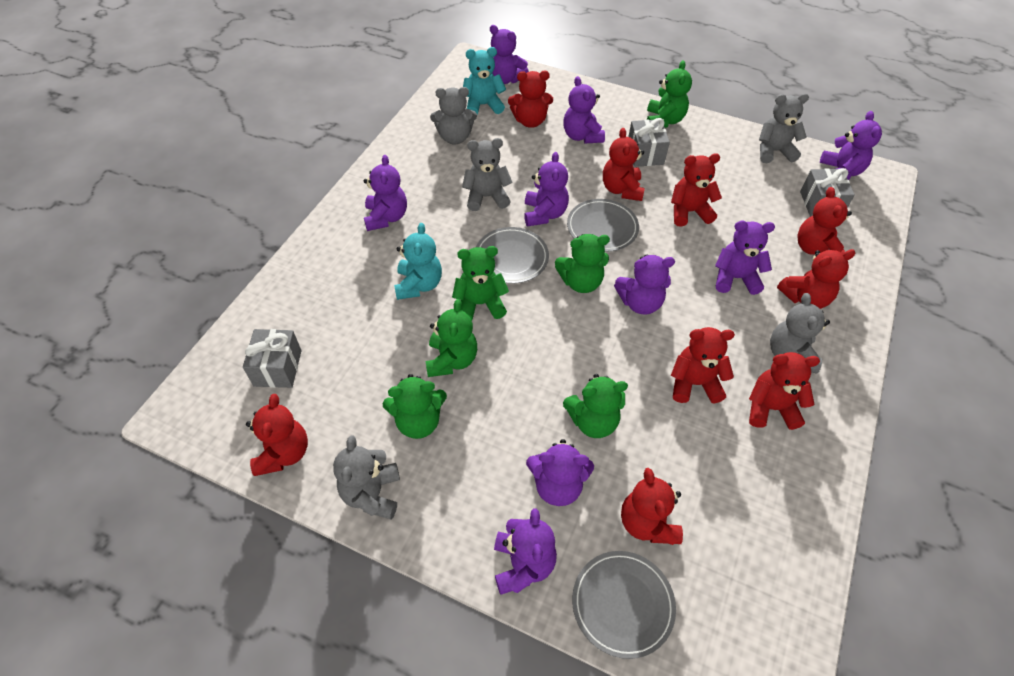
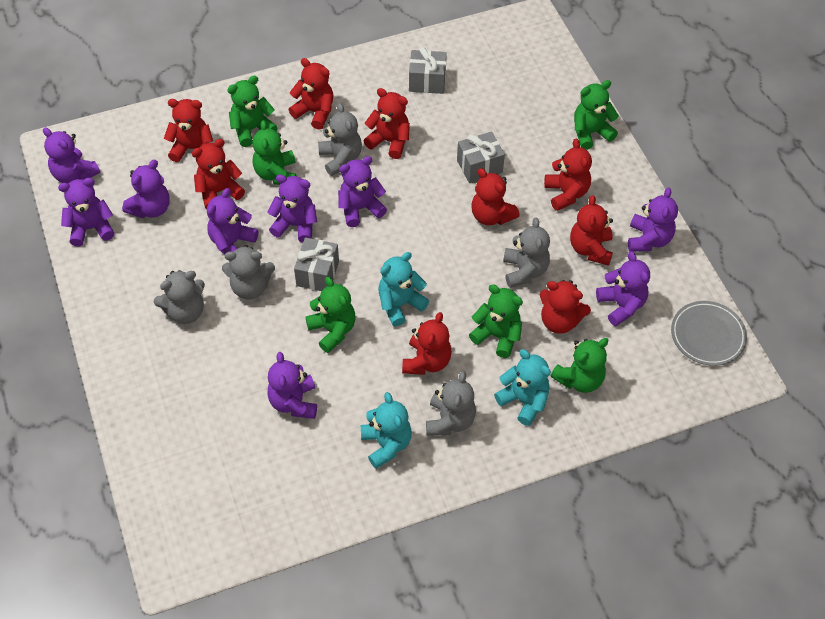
grey plate: 3 -> 1
turquoise teddy bear: 2 -> 3

